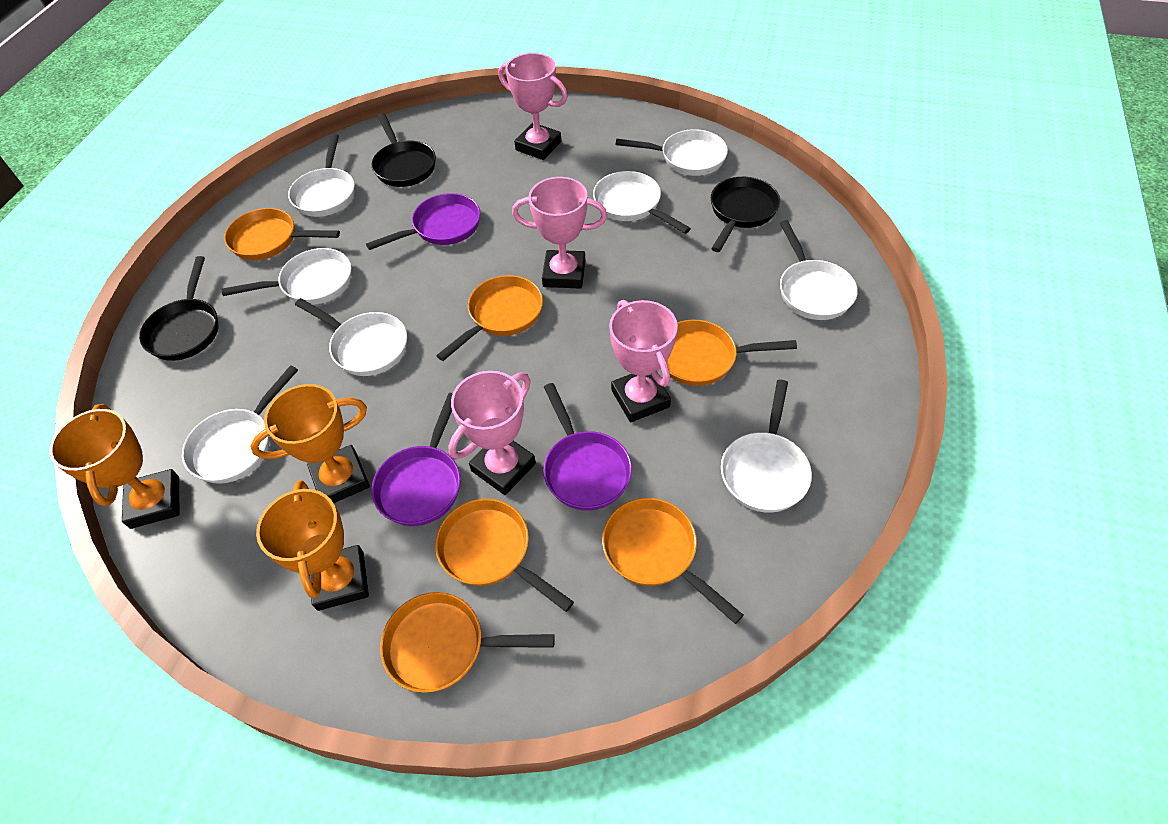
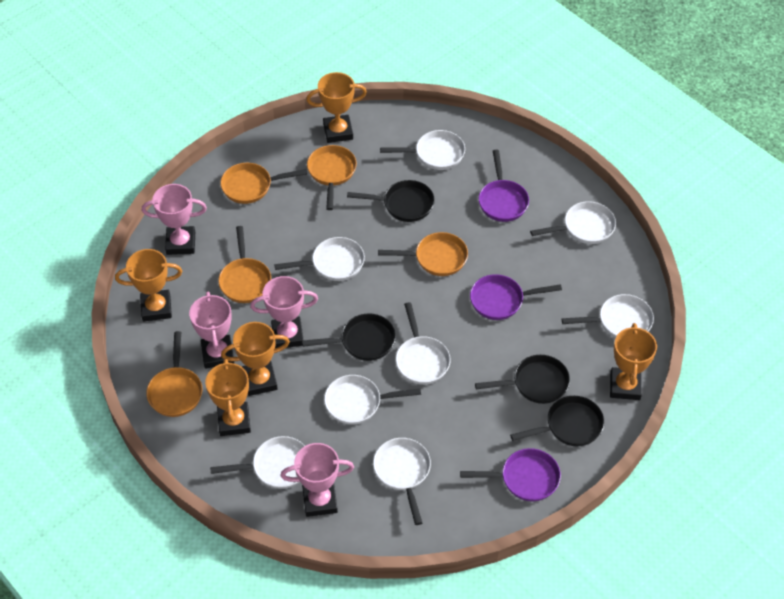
black pan: 3 -> 4
orange pan: 6 -> 5
orange trophy: 3 -> 5

